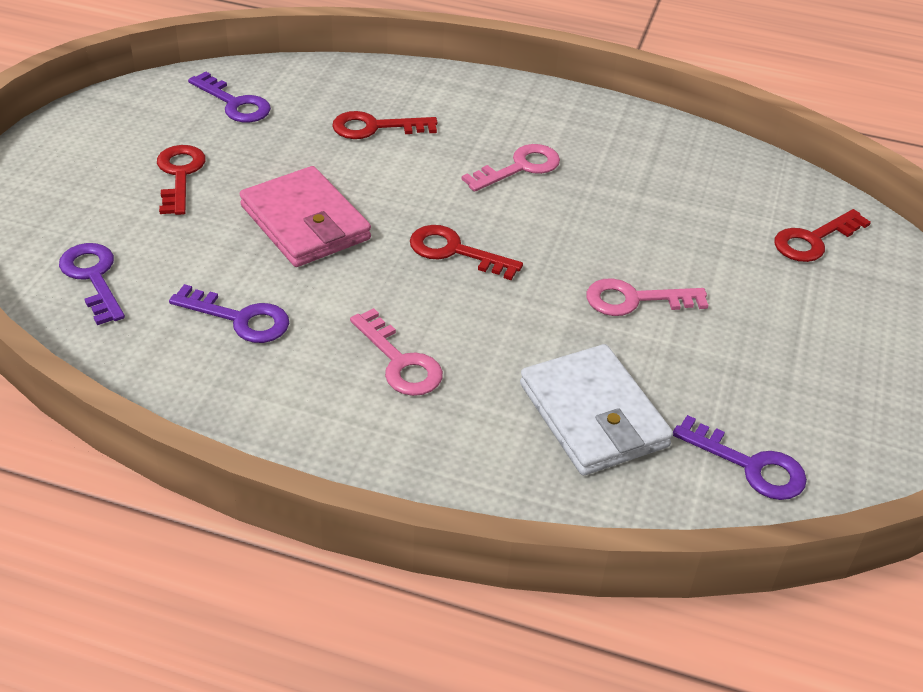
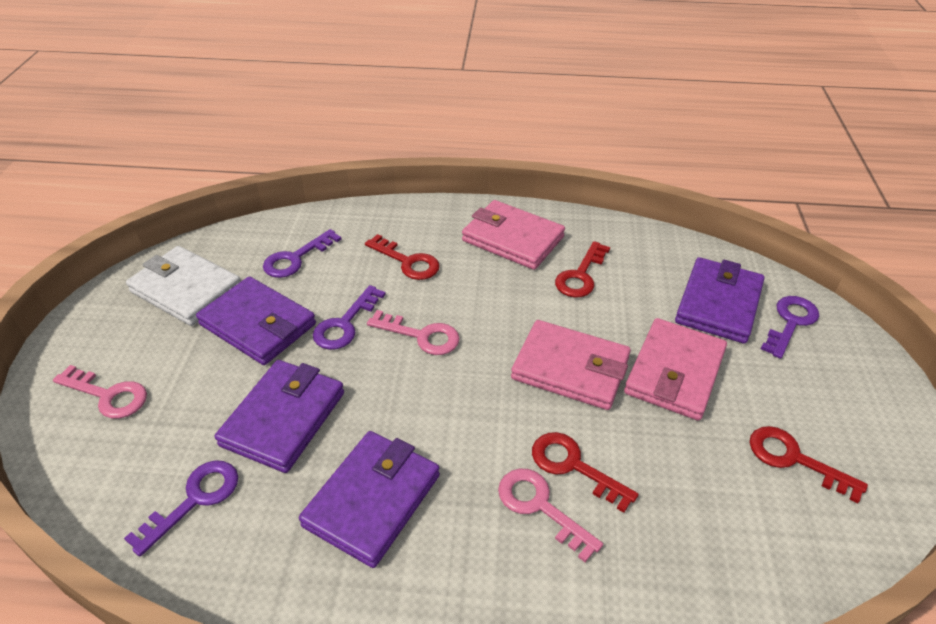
pink wallet: 1 -> 3
purple wallet: 0 -> 4

